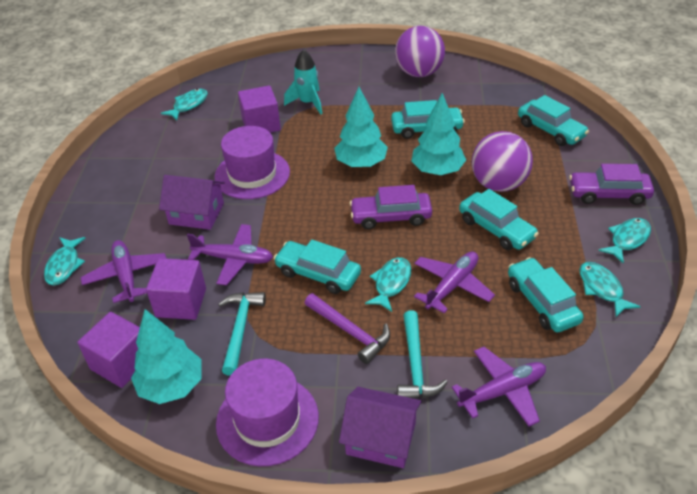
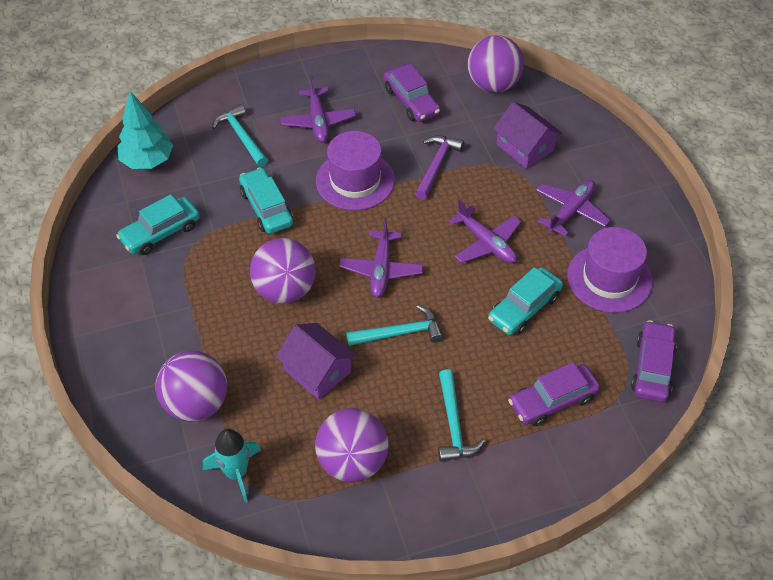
purple ball: 2 -> 4
purple car: 2 -> 3
purple cube: 3 -> 0
turquoise car: 5 -> 3
turquoise fish: 5 -> 0
turquoise hammer: 2 -> 3
turquoise tree: 3 -> 1

